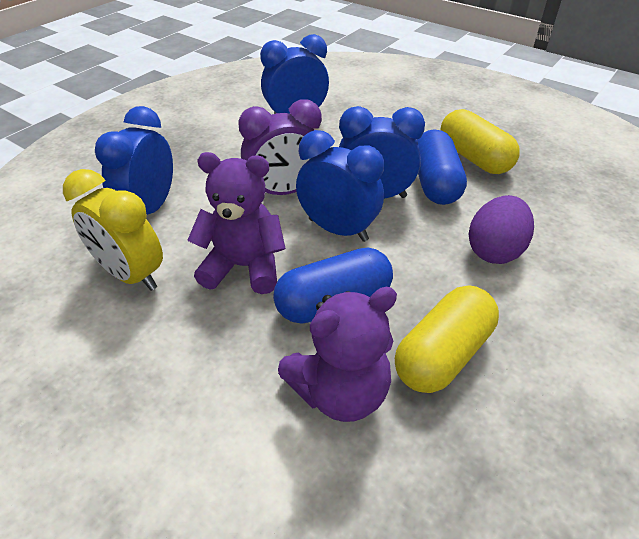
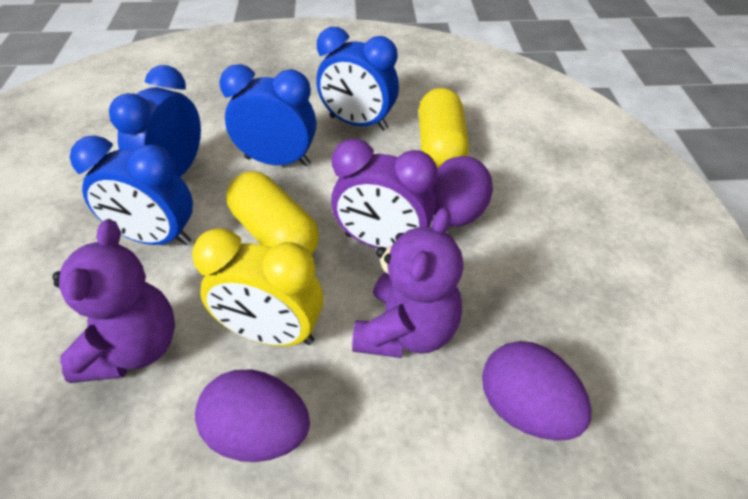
blue capsule: 2 -> 0
purple egg: 1 -> 3

